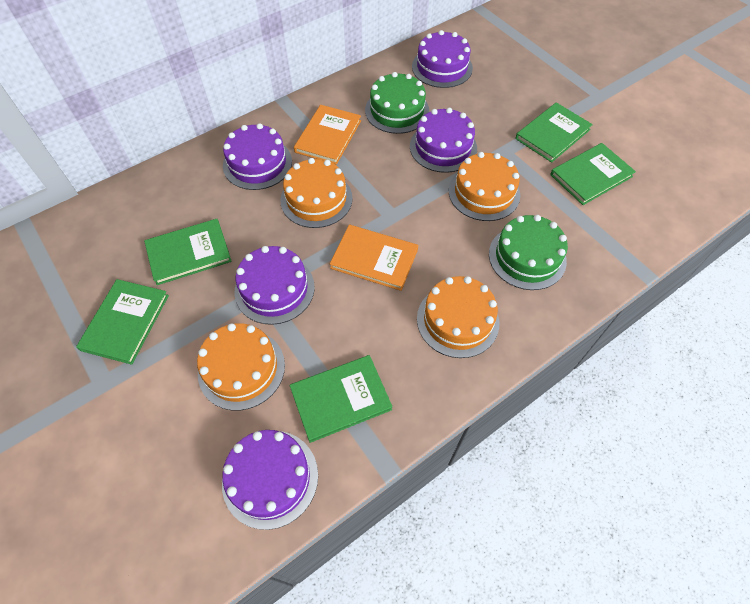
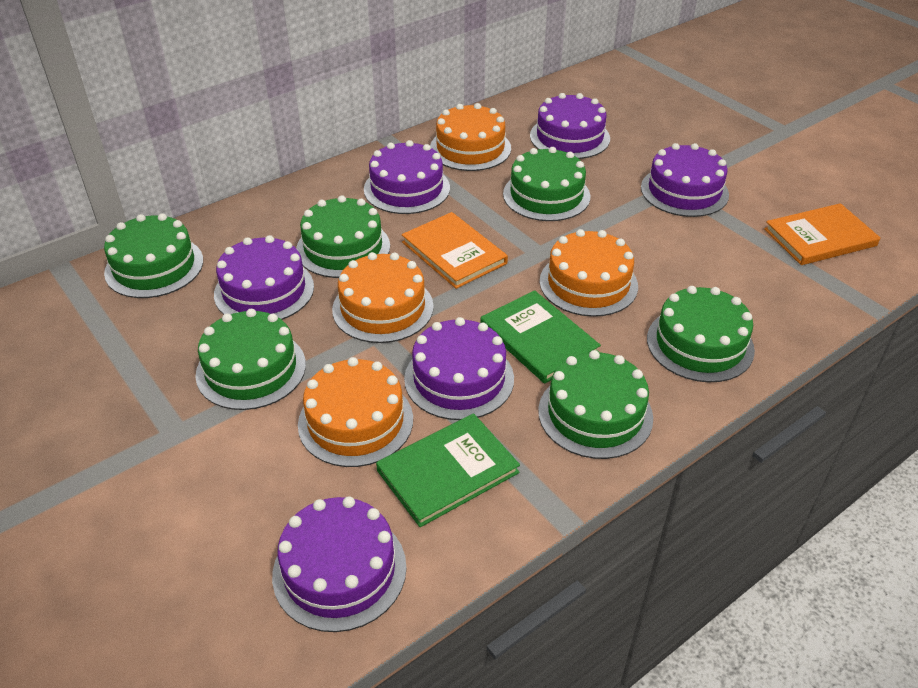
green book: 5 -> 2
green cake: 2 -> 6
purple cake: 5 -> 6

